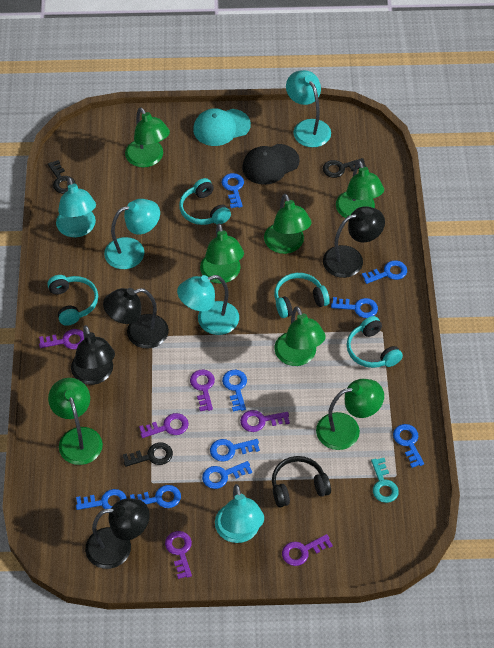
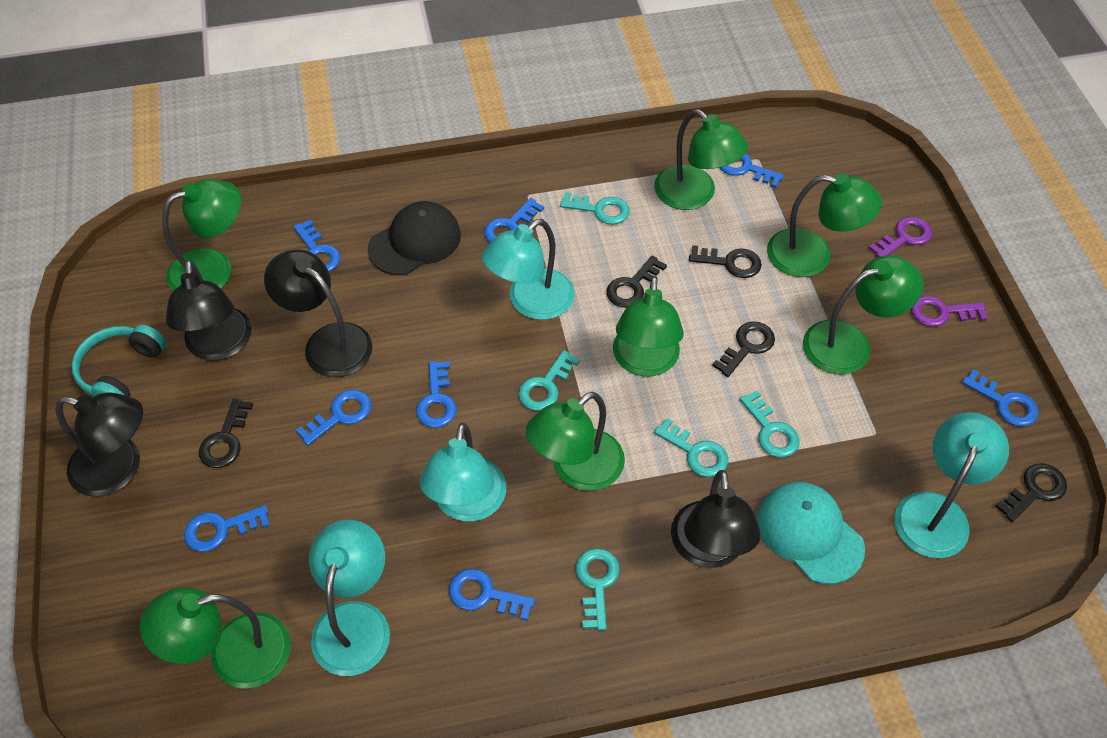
black headphones: 1 -> 0
black key: 3 -> 5
blue key: 9 -> 8
purple key: 6 -> 2
turquoise headphones: 4 -> 1
turquoise key: 1 -> 5
turquoise lamp: 5 -> 4

